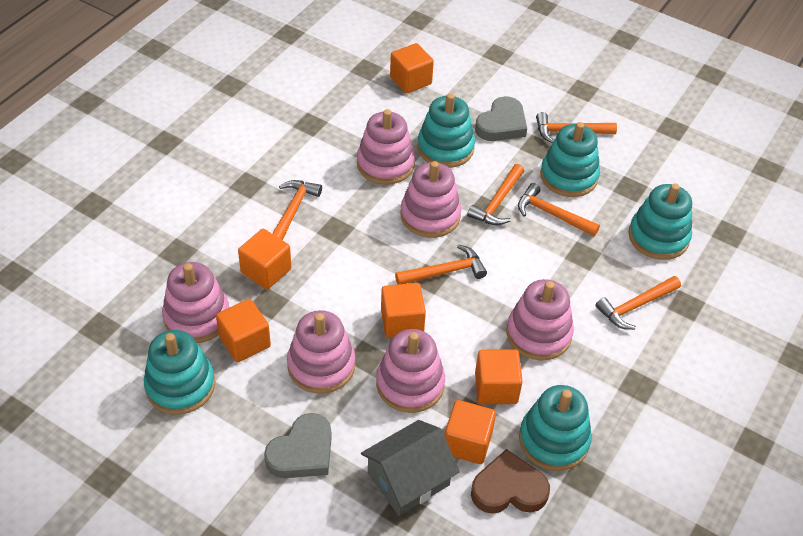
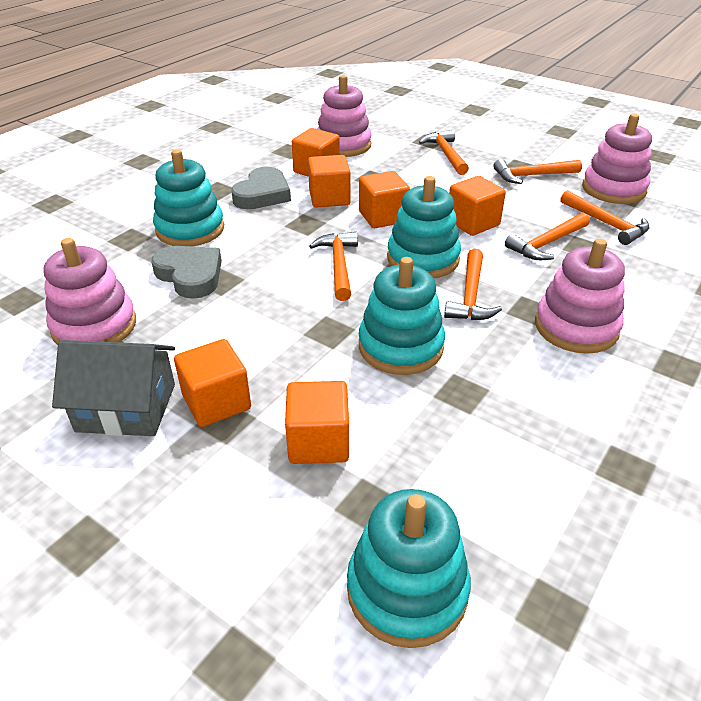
brown heart: 1 -> 0
pink stacking toy: 6 -> 4
turquoise stacking toy: 5 -> 4

